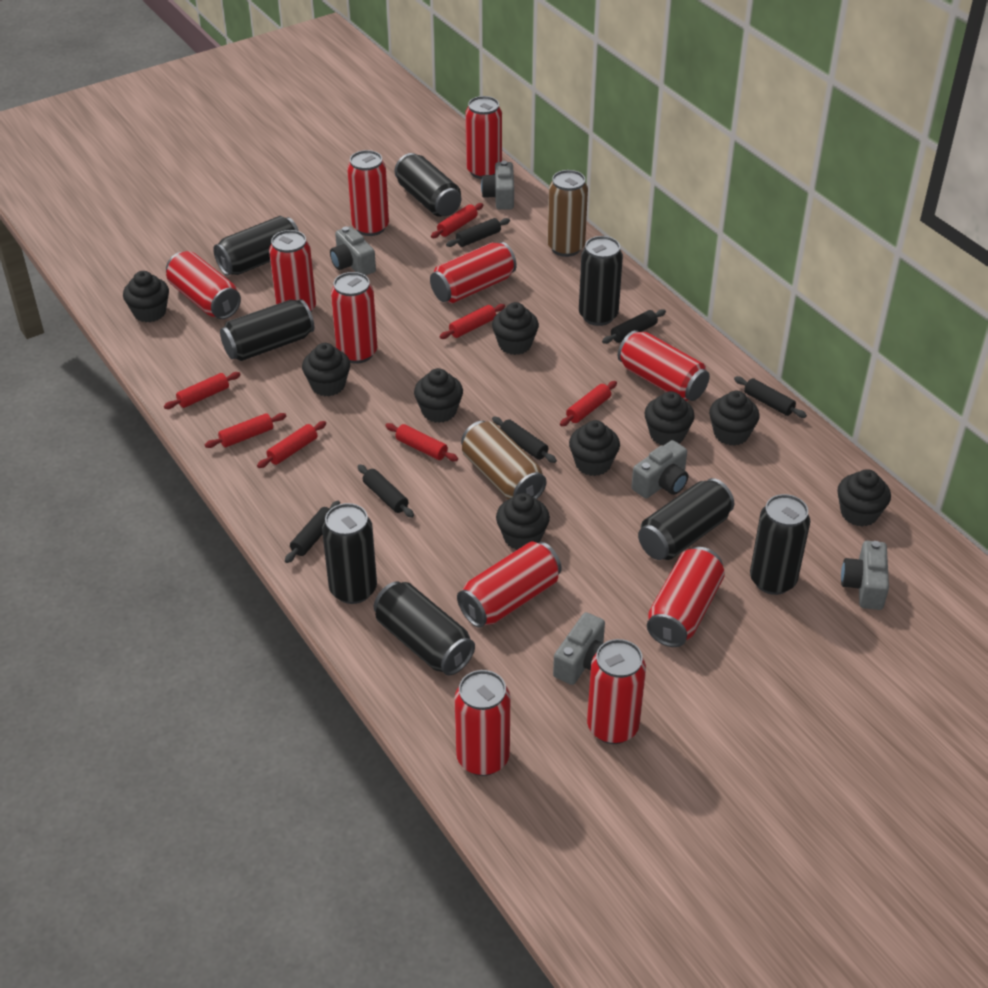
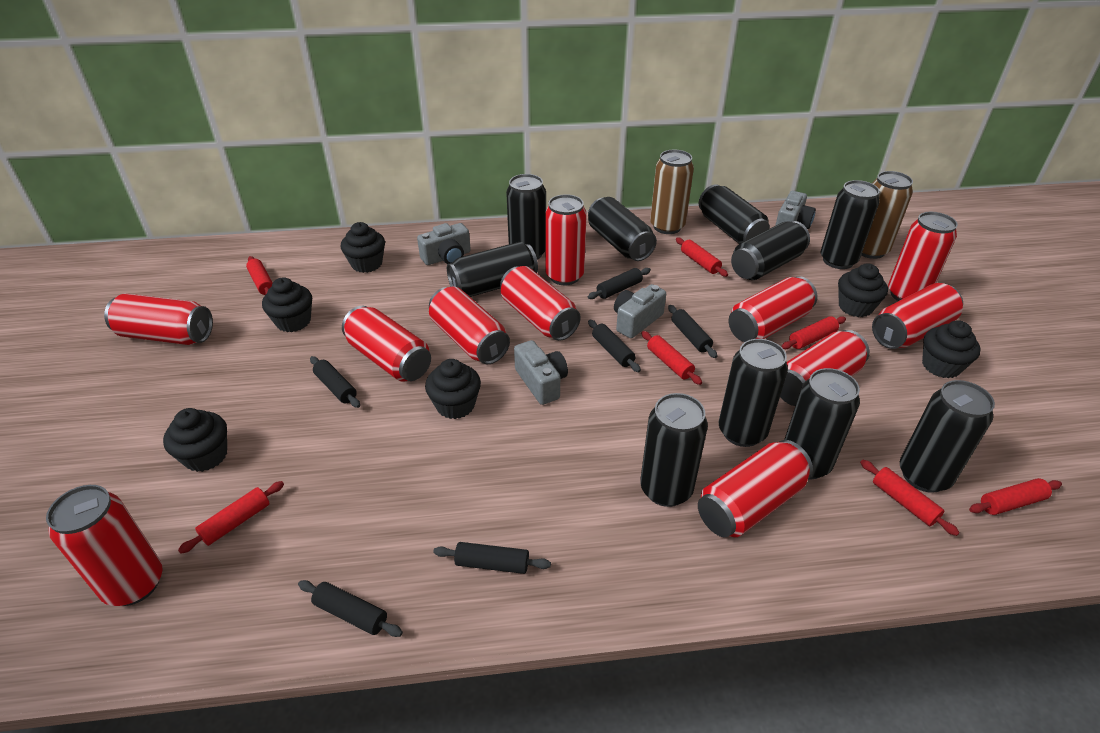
black can: 8 -> 10
black cupcake: 9 -> 6
grey camera: 5 -> 4

